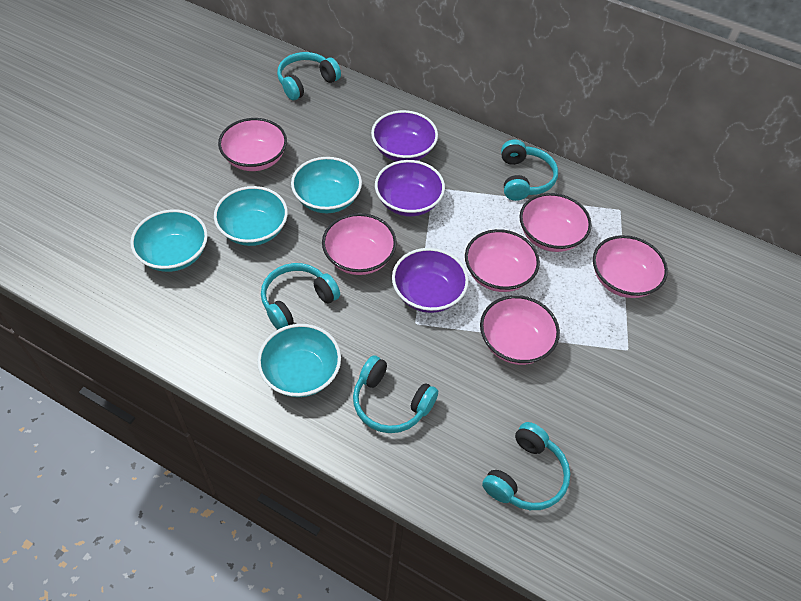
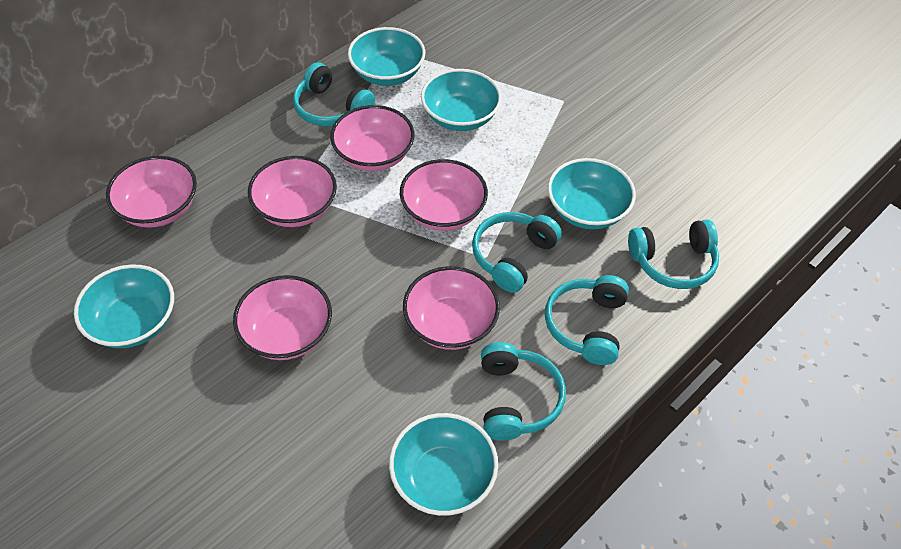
purple bowl: 3 -> 0
turquoise bowl: 4 -> 5

